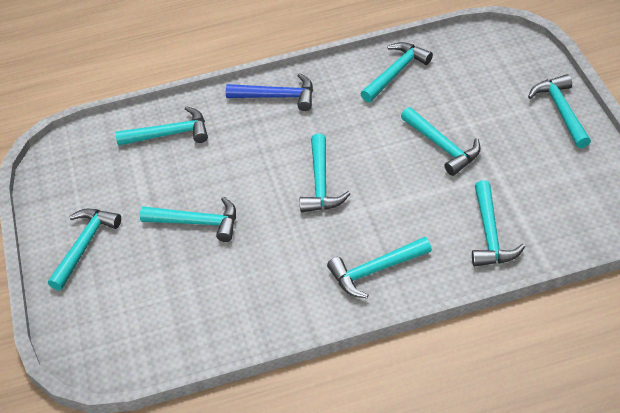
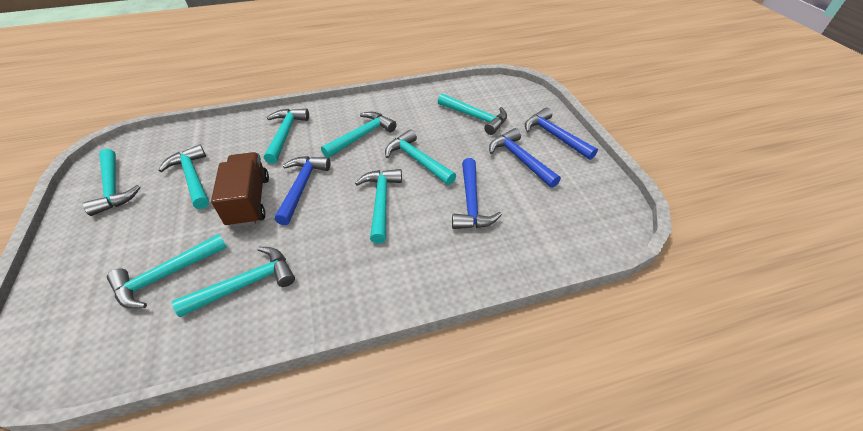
blue hammer: 1 -> 4
brown truck: 0 -> 1

